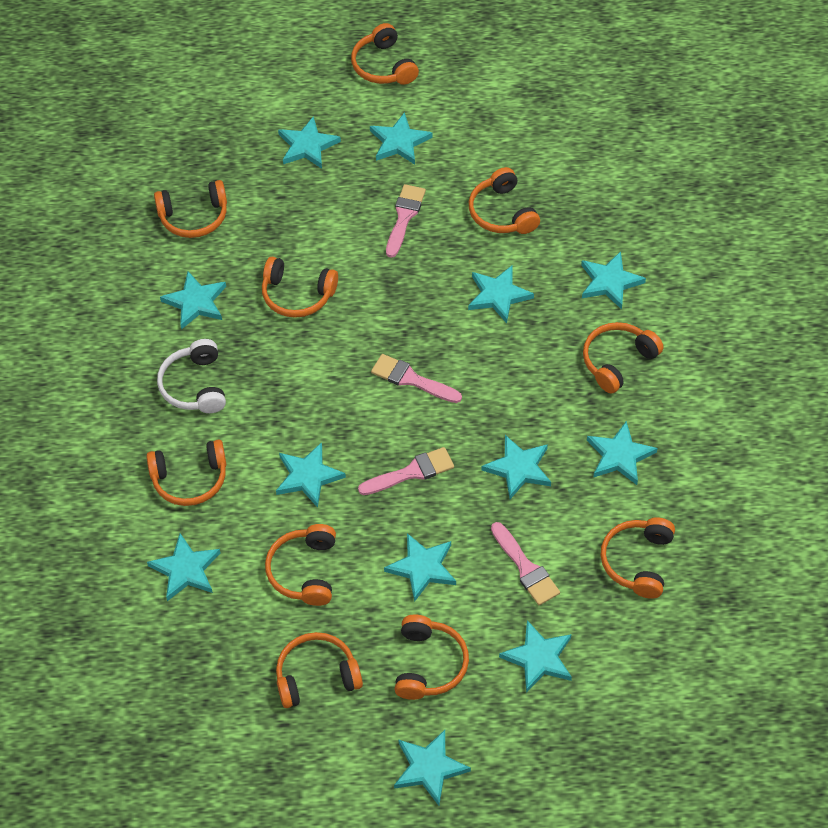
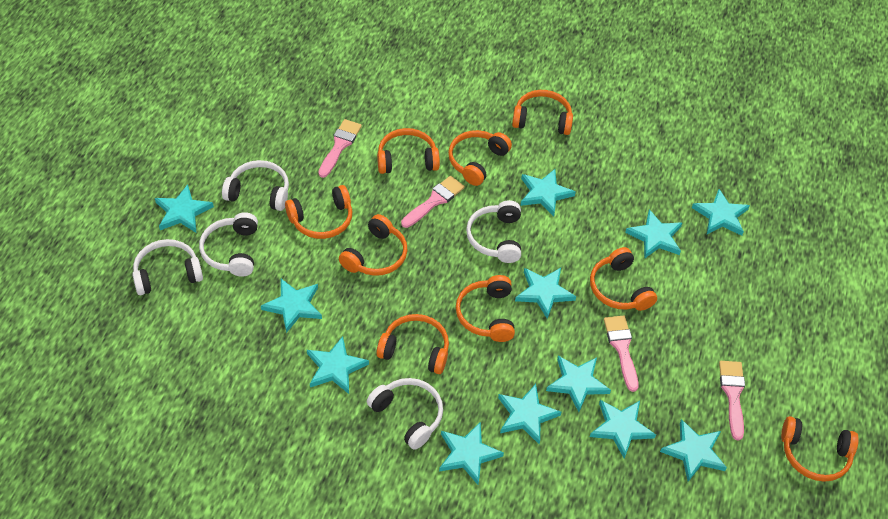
orange headphones: 10 -> 9
white headphones: 1 -> 5

